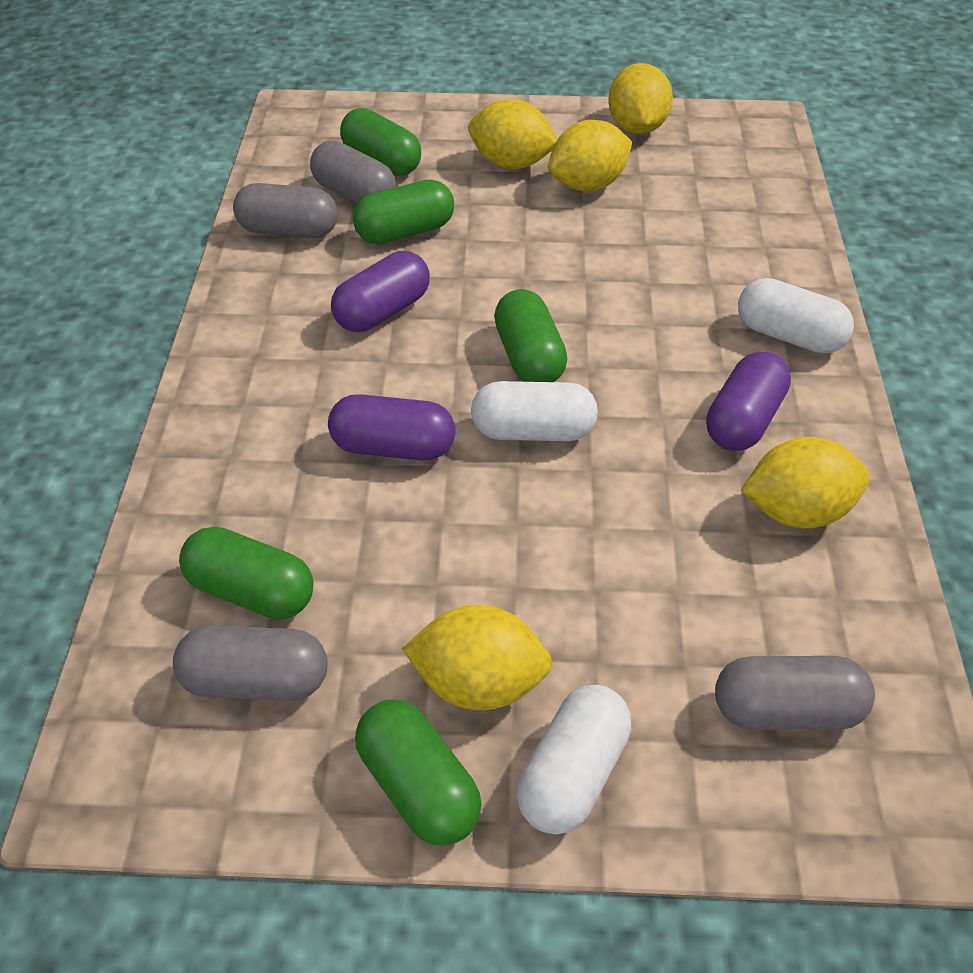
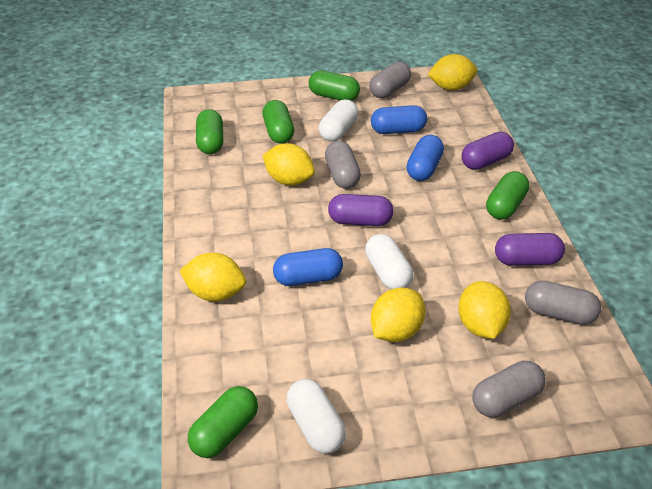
blue capsule: 0 -> 3

